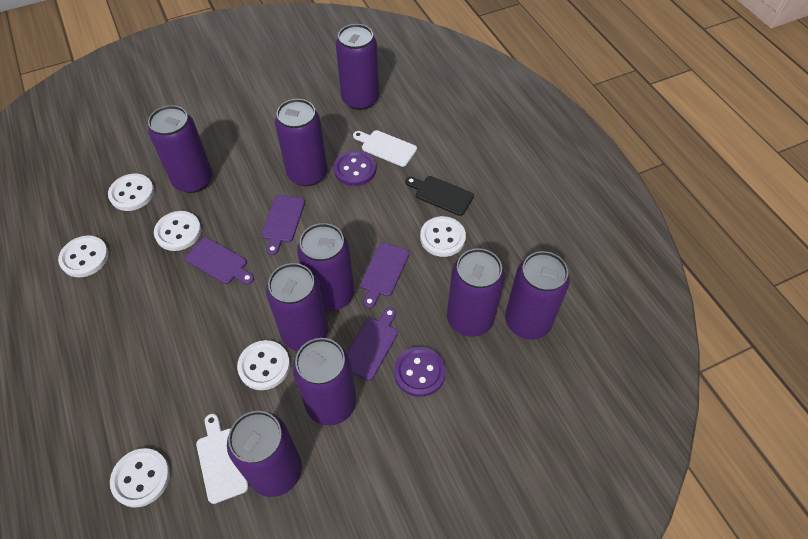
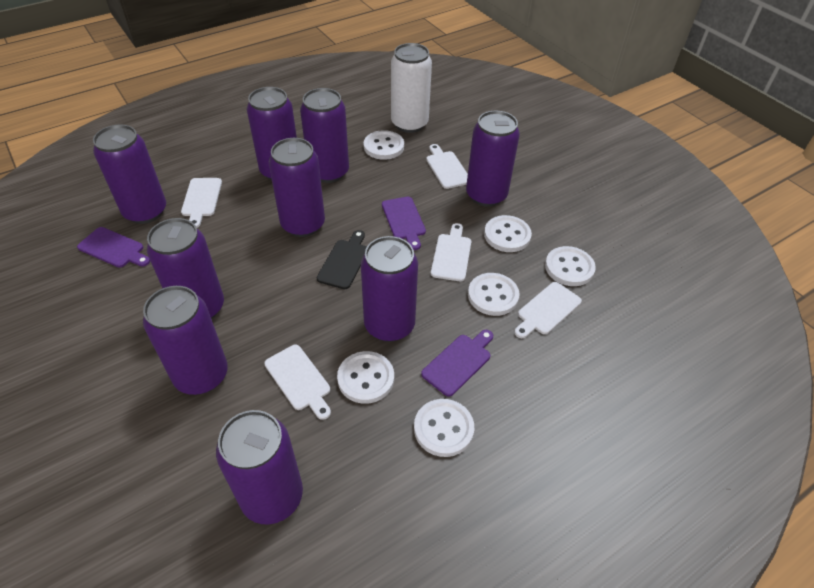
purple button: 2 -> 0
purple cutting board: 4 -> 3
white can: 0 -> 1
white cutting board: 2 -> 5

